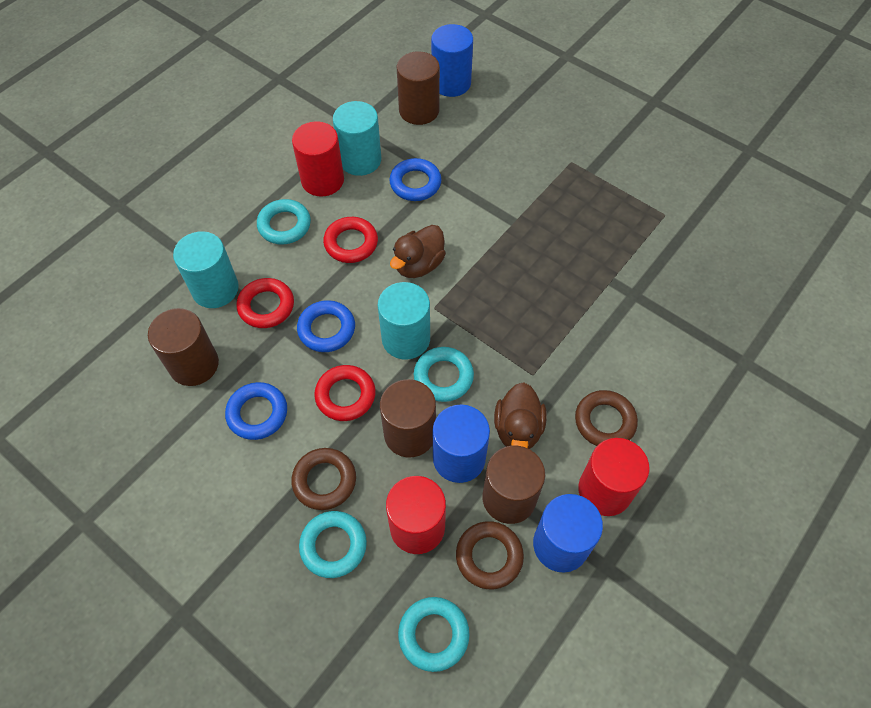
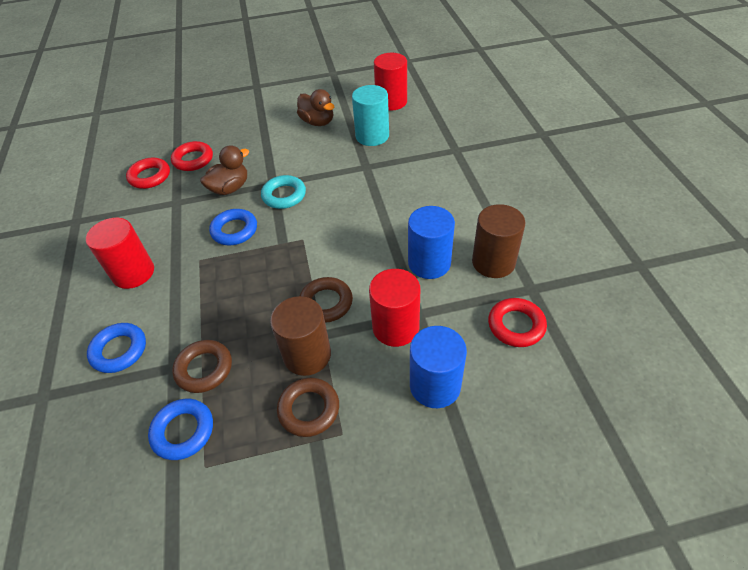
blue cylinder: 3 -> 2
brown cylinder: 4 -> 2
turquoise cylinder: 3 -> 1
turquoise ring: 4 -> 1

